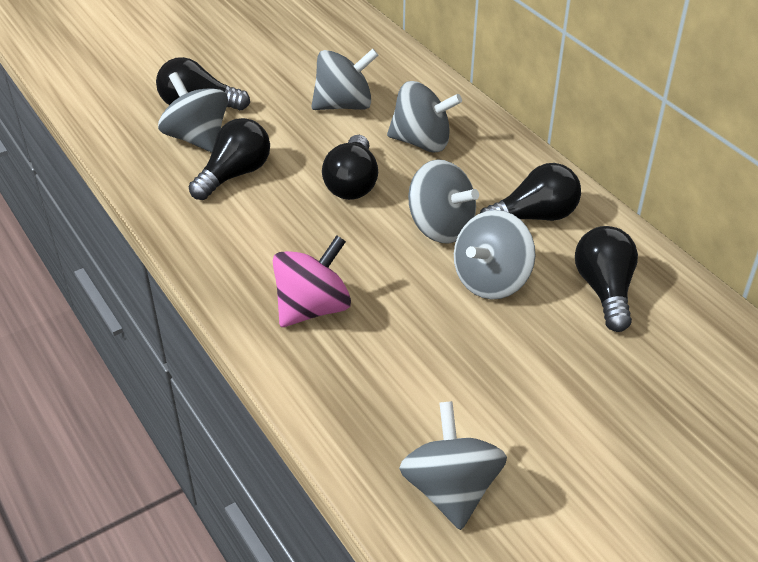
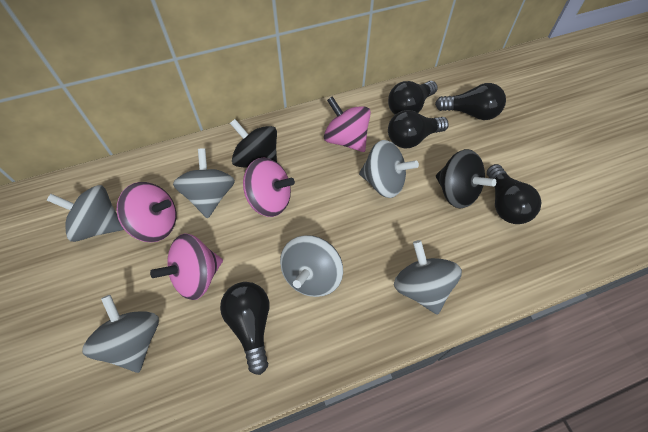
black spinning top: 0 -> 2
pink spinning top: 1 -> 4

